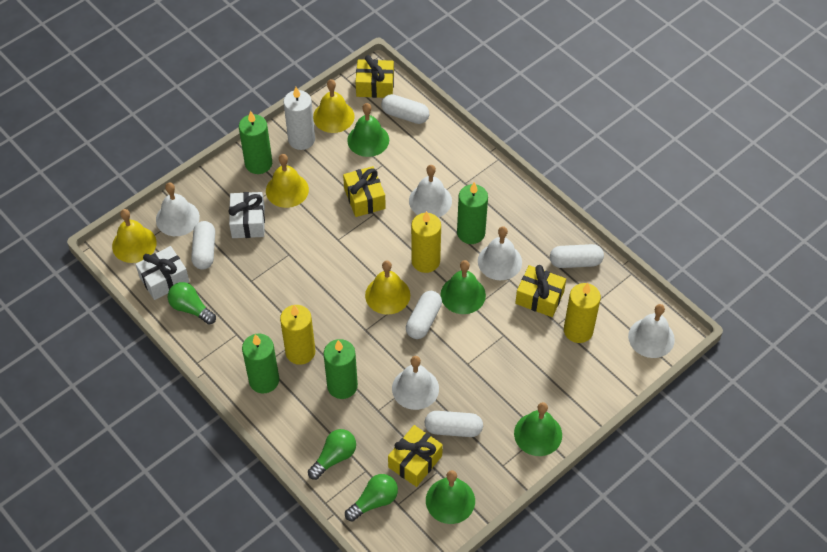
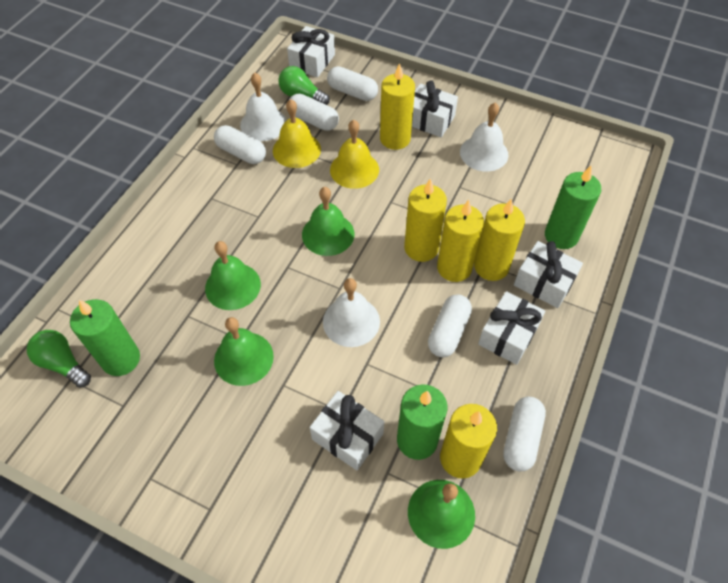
green candle: 4 -> 3
green light bulb: 3 -> 2
white bell: 5 -> 3
white candle: 1 -> 0
white gift: 2 -> 5
yellow bell: 4 -> 2
yellow candle: 3 -> 5
yellow gift: 4 -> 0

